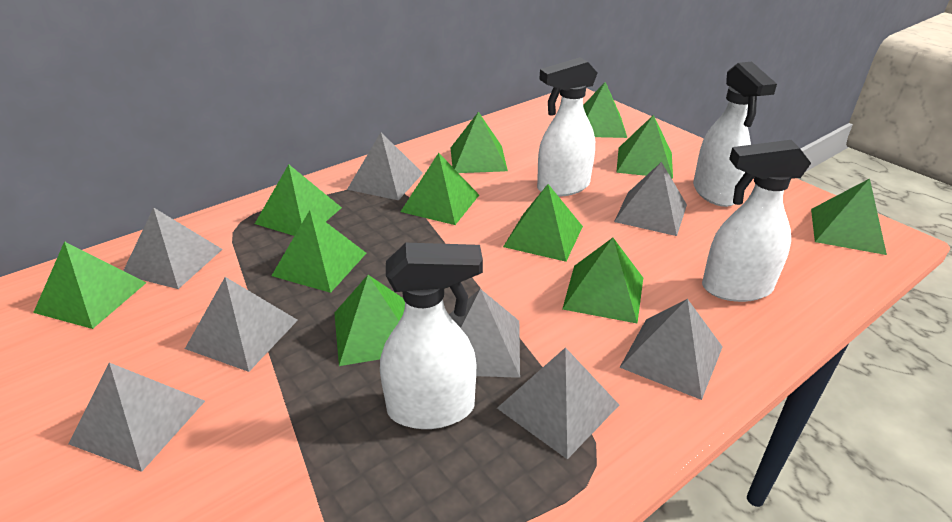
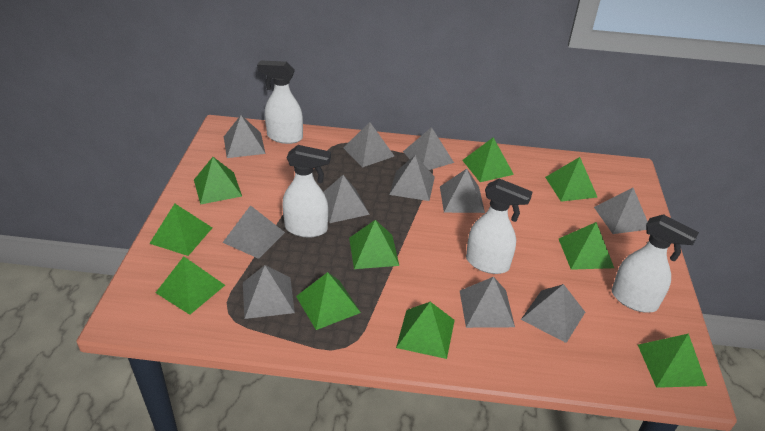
green pyramid: 11 -> 10
grey pyramid: 8 -> 11

